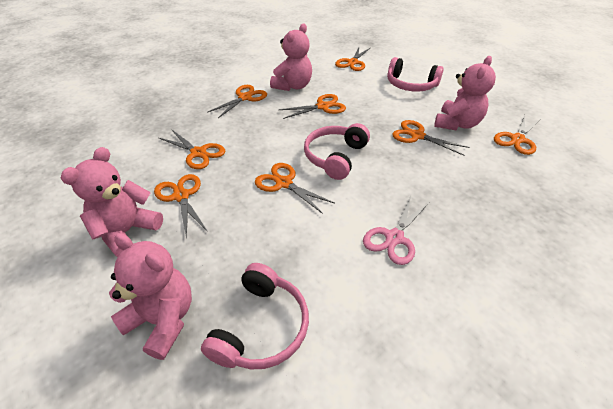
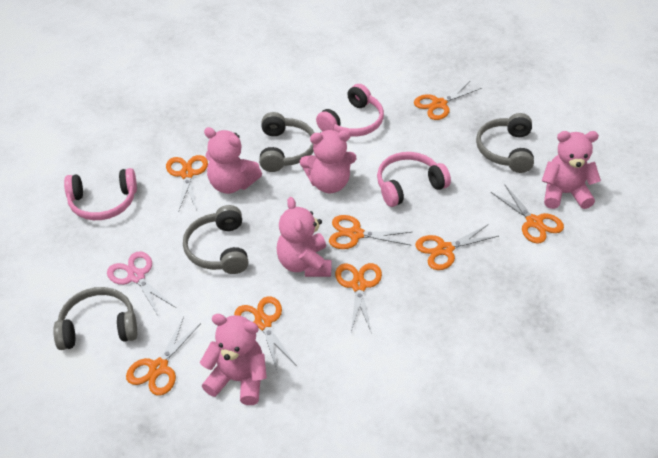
grey headphones: 0 -> 4
pink teddy bear: 4 -> 5

